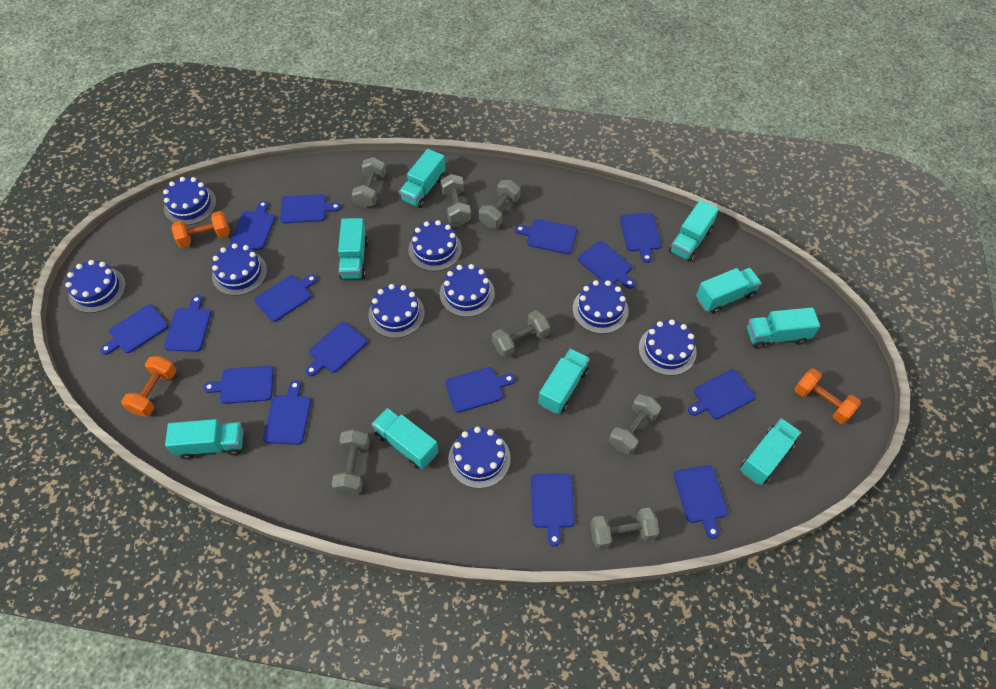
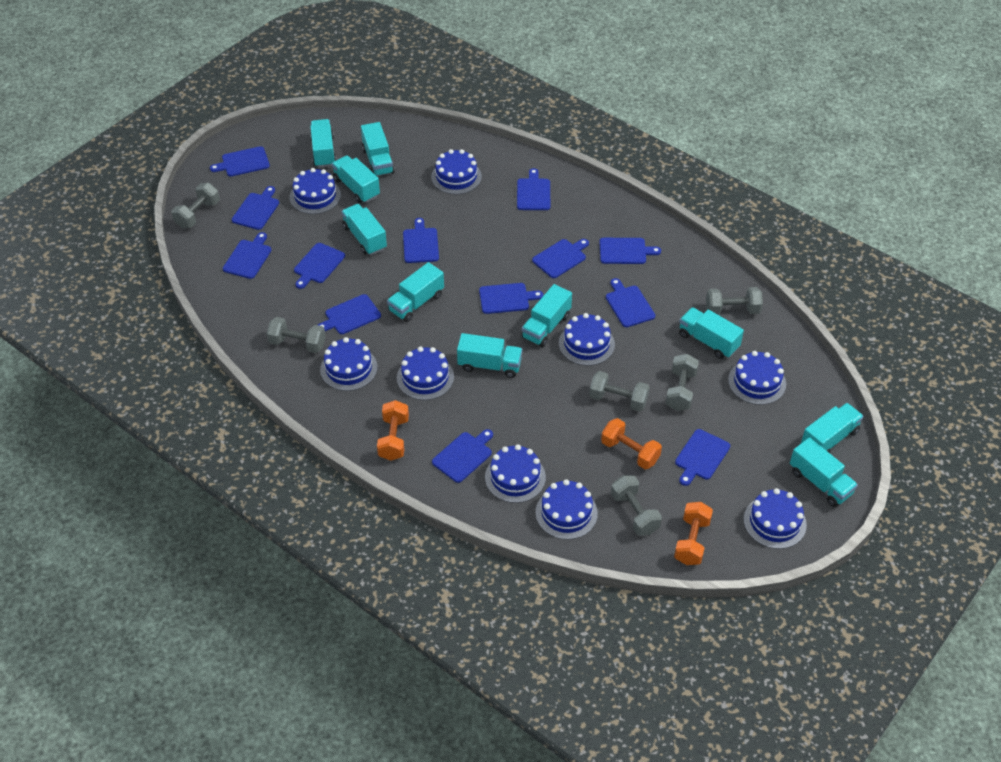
blue cutting board: 15 -> 13
grey dumbbell: 7 -> 6
turquoise truck: 9 -> 10

